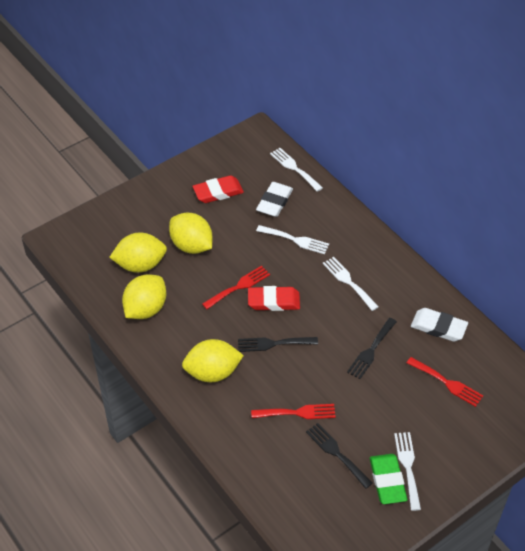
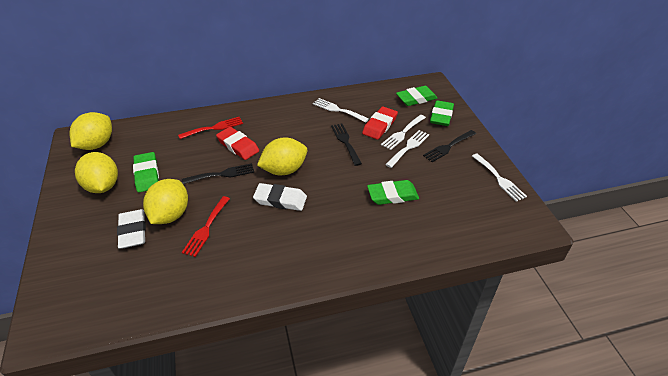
green eraser: 1 -> 4
red fork: 3 -> 2

